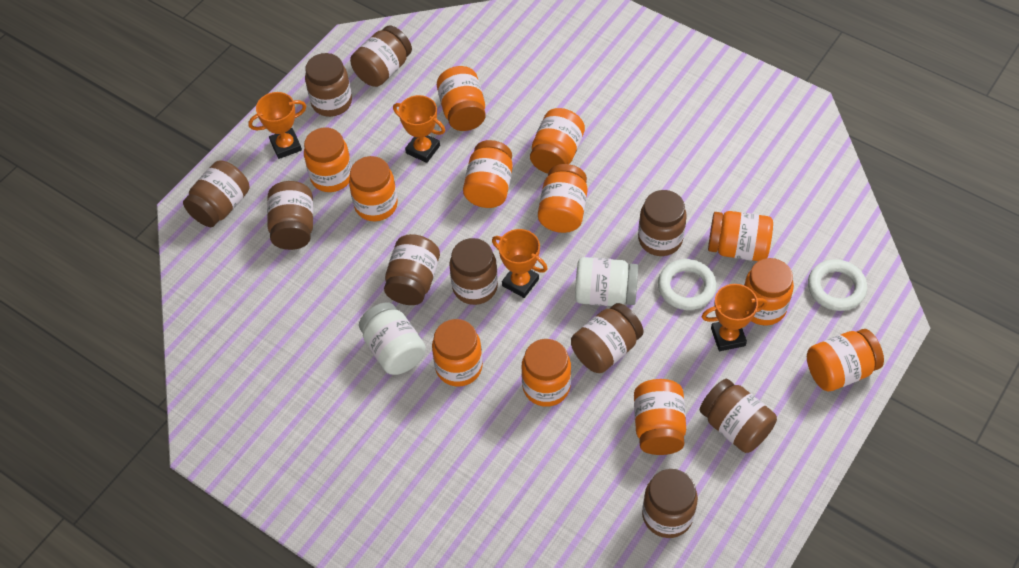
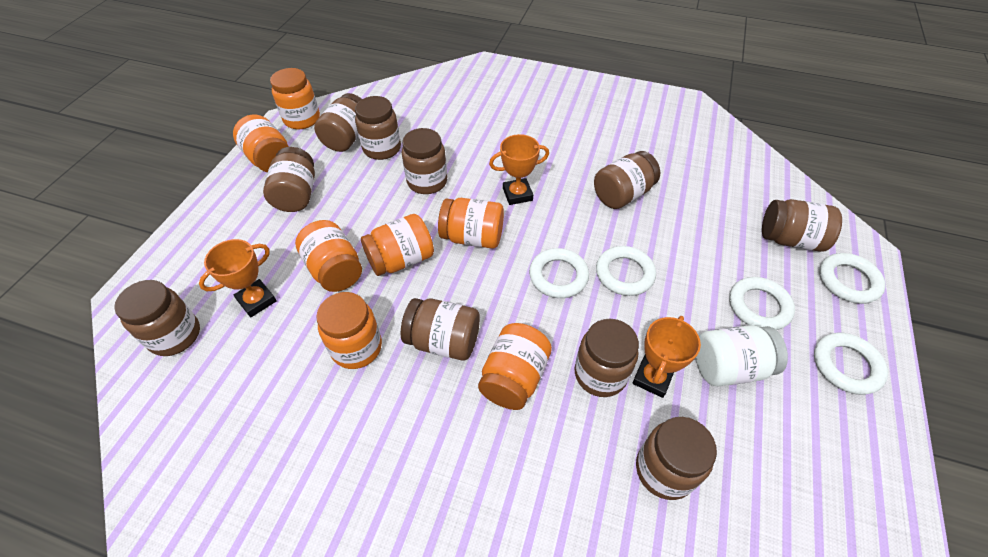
orange jar: 12 -> 7
orange trophy: 4 -> 3
white jar: 2 -> 1
white ring: 2 -> 5

